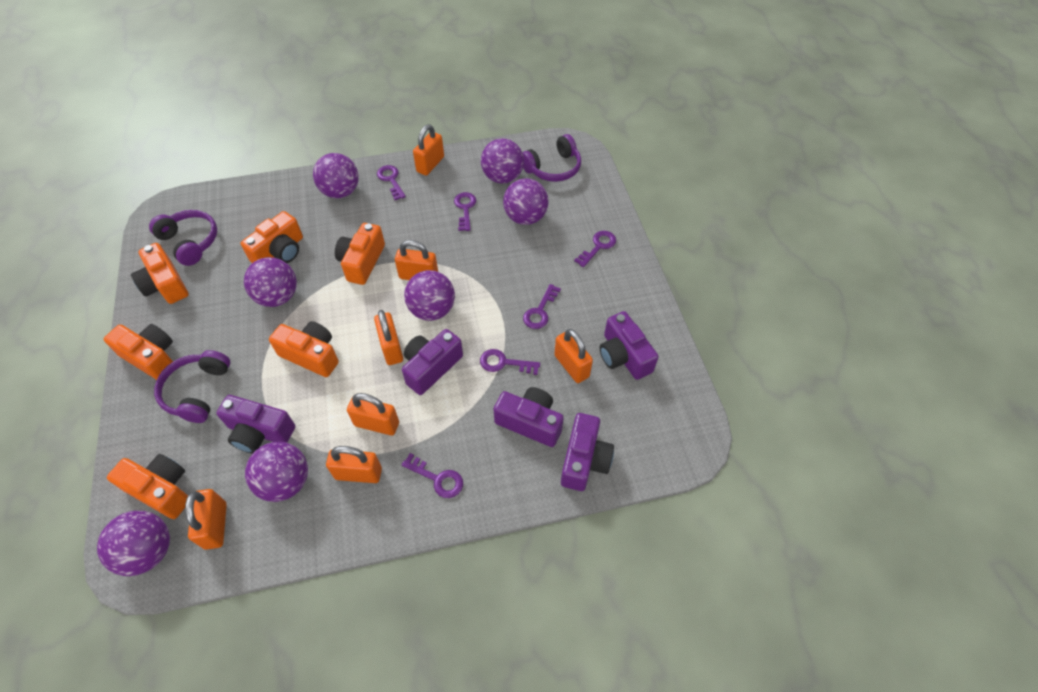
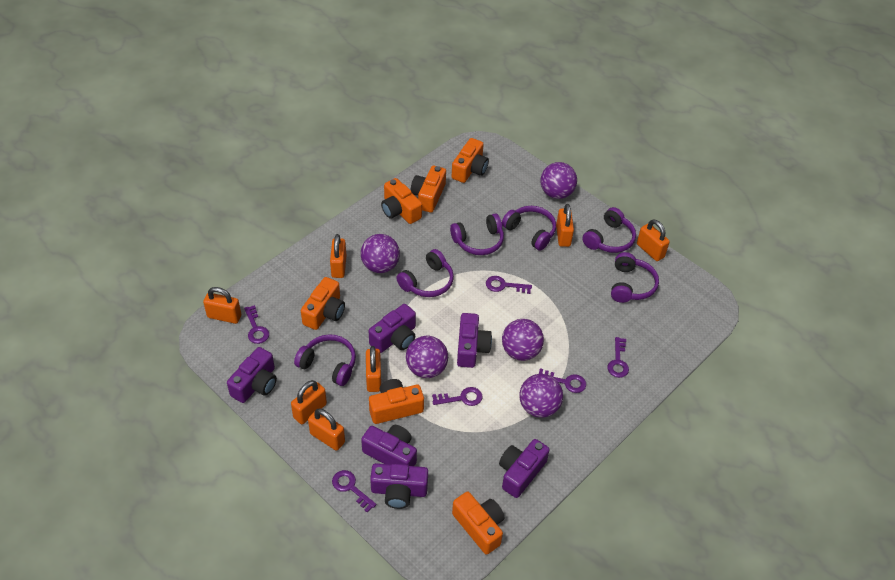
purple ball: 7 -> 5
purple camera: 5 -> 6
purple headphones: 3 -> 6

